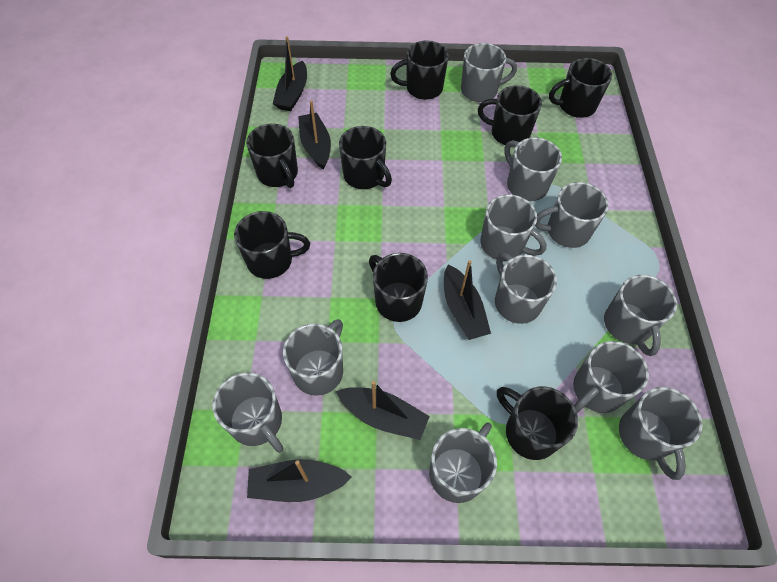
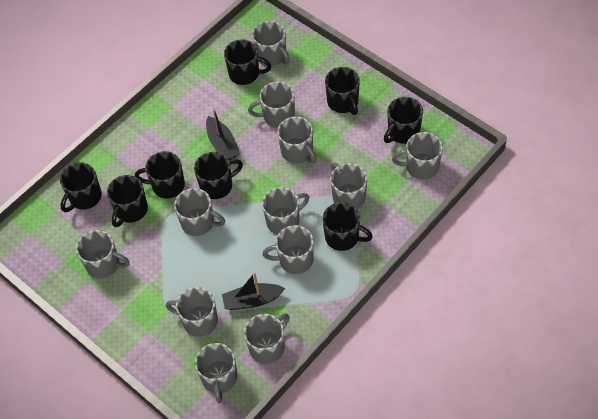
black boat: 5 -> 2
grey mug: 11 -> 12

